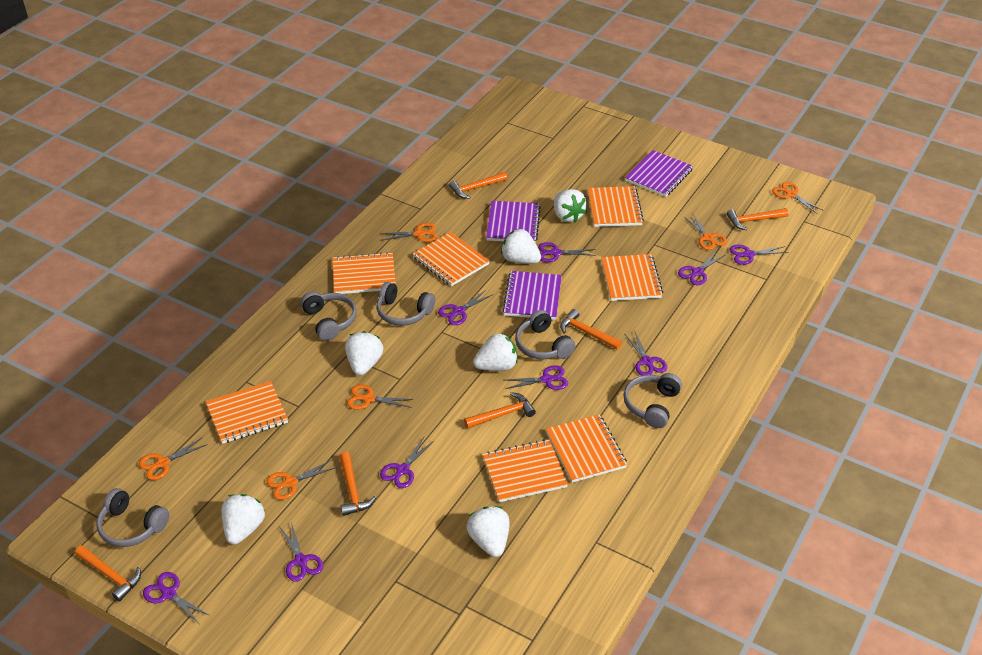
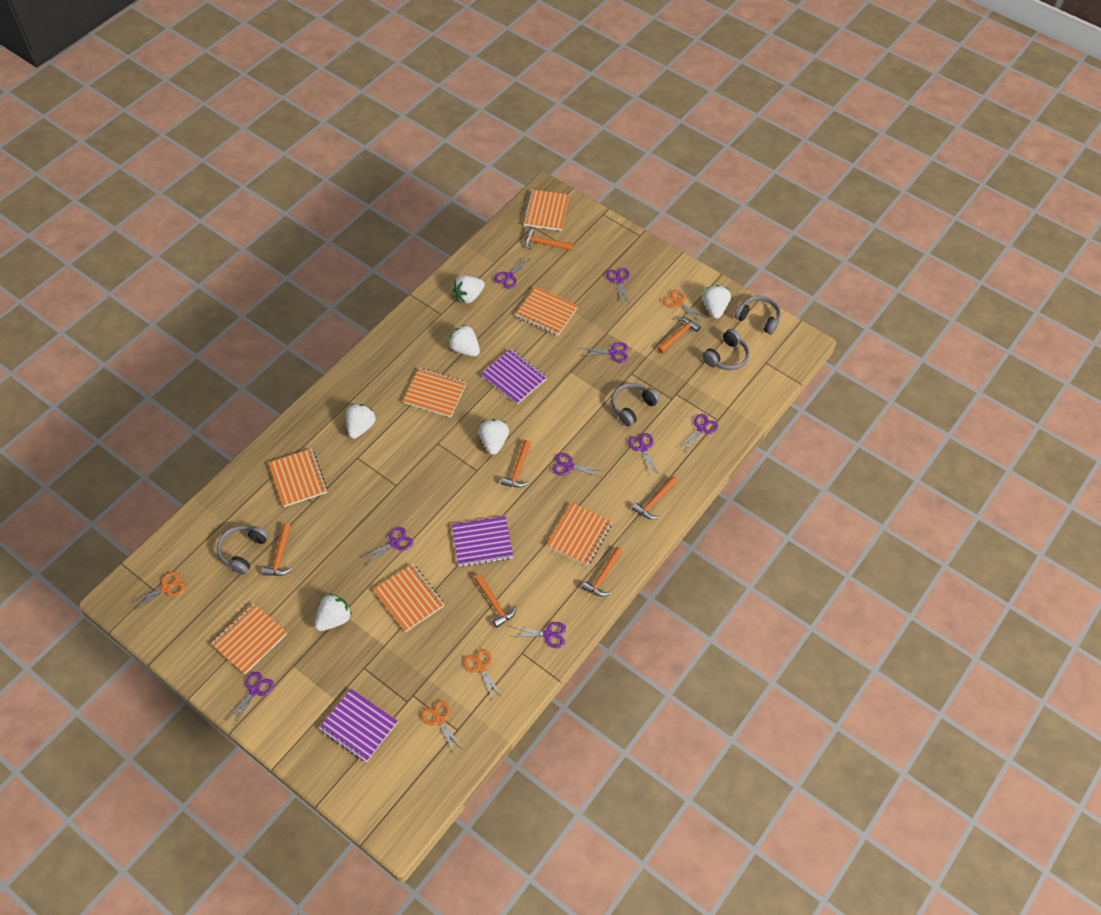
grey headphones: 5 -> 4
orange hammer: 6 -> 7
orange scissors: 6 -> 4

